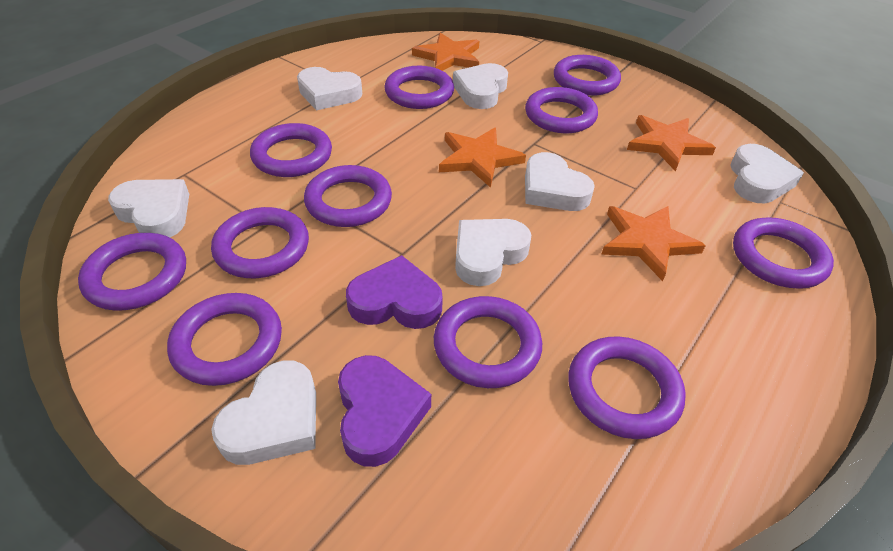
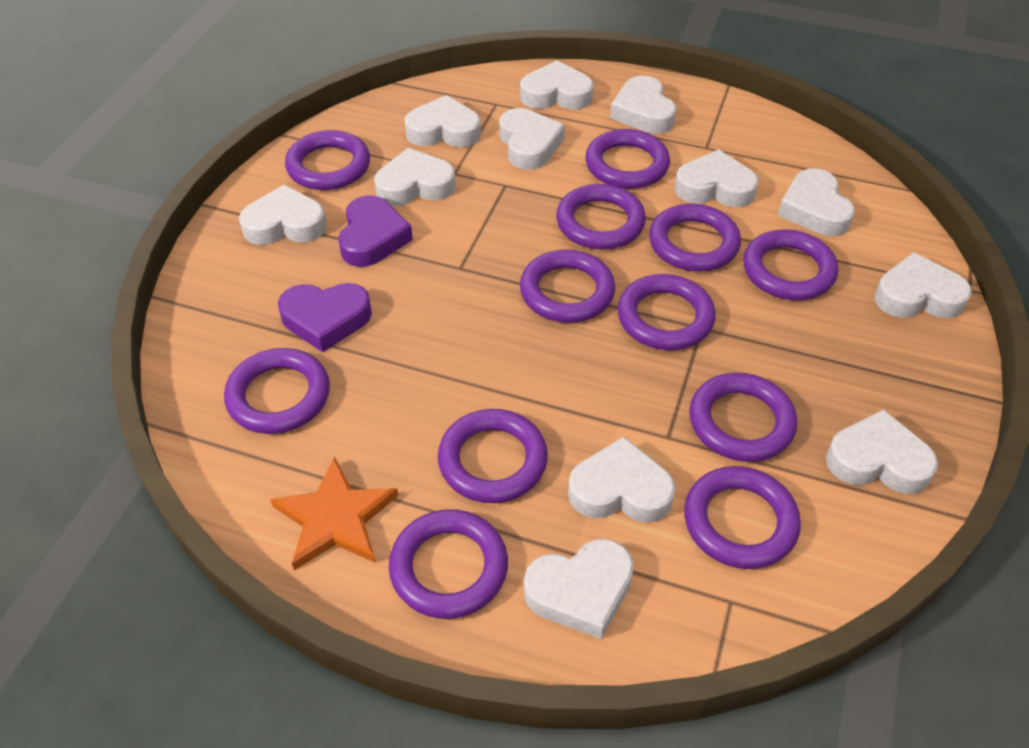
orange star: 4 -> 1
purple ring: 11 -> 12
white heart: 7 -> 12

